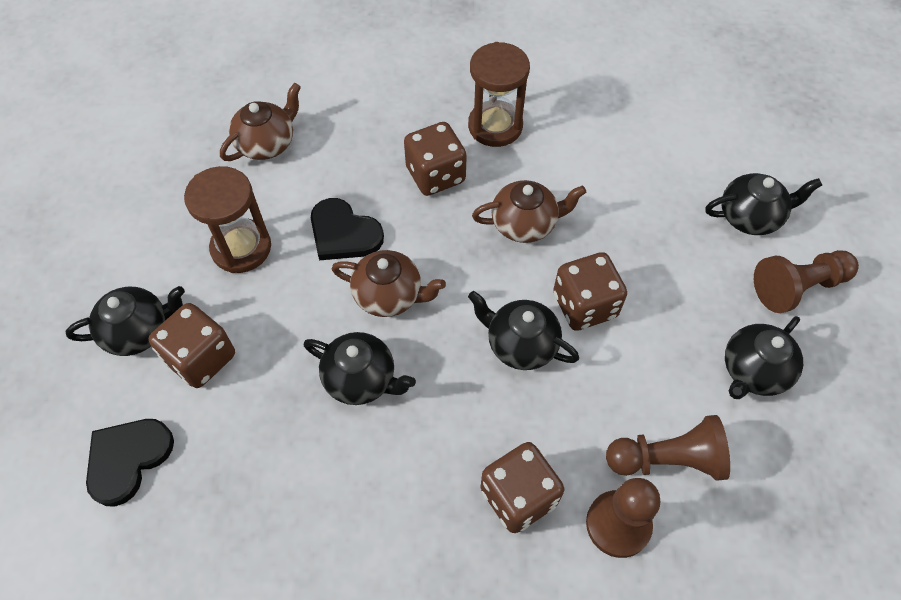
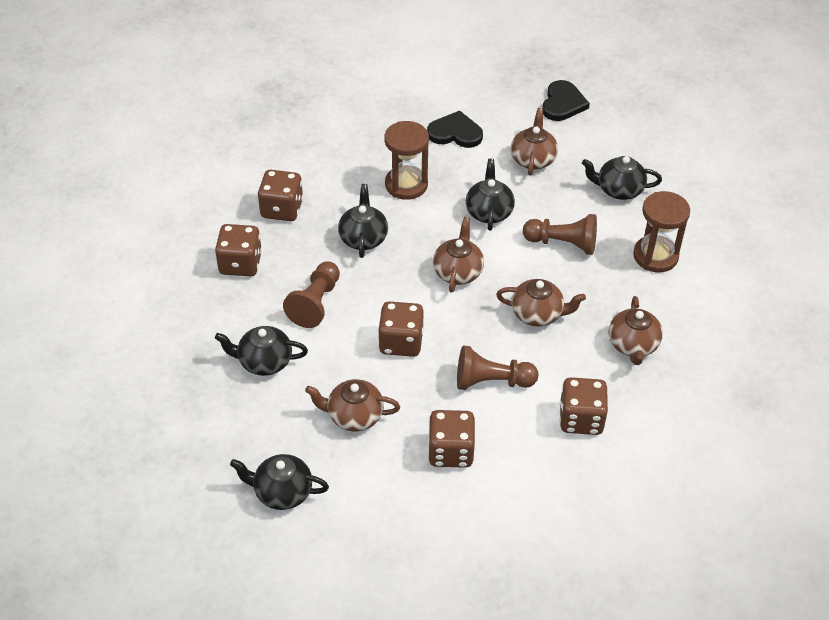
brown dice: 4 -> 5
brown teapot: 3 -> 5

